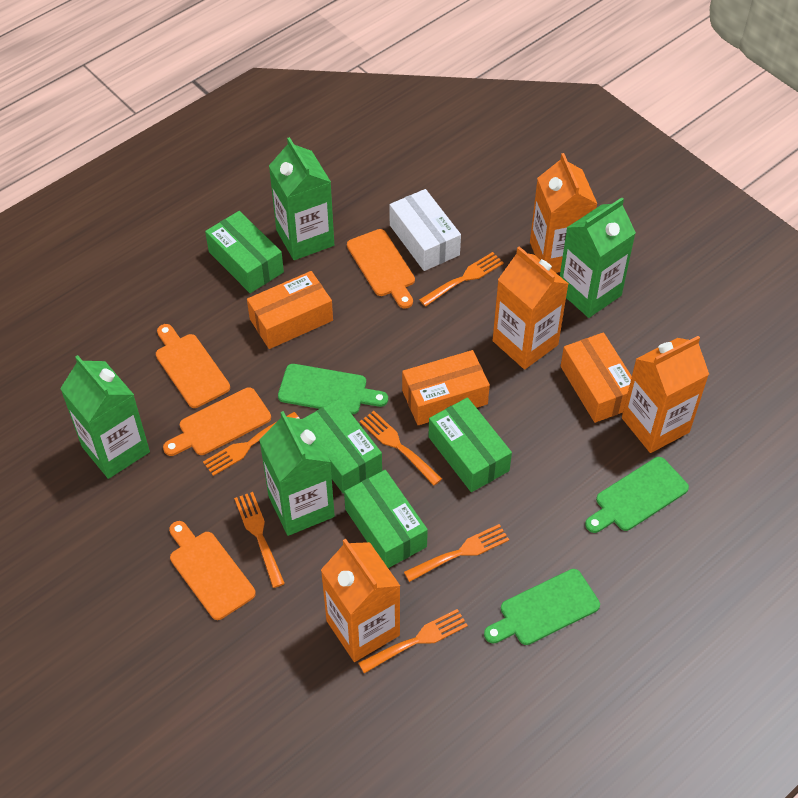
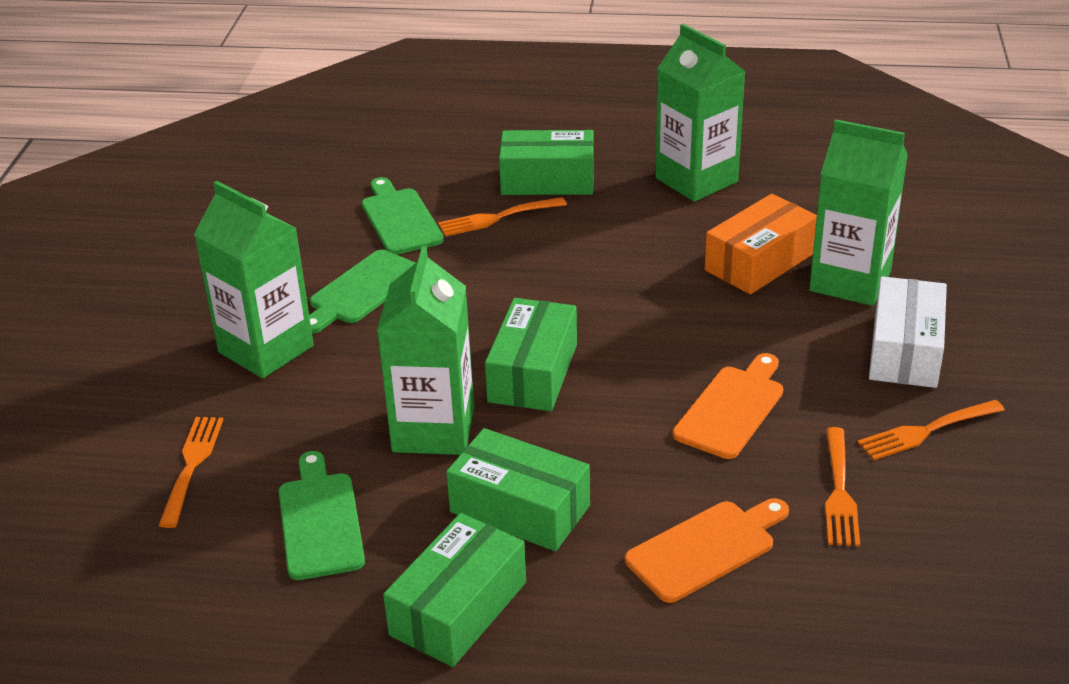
orange box: 3 -> 1
orange carton: 4 -> 0
orange cutting board: 4 -> 2
orange fork: 6 -> 4

